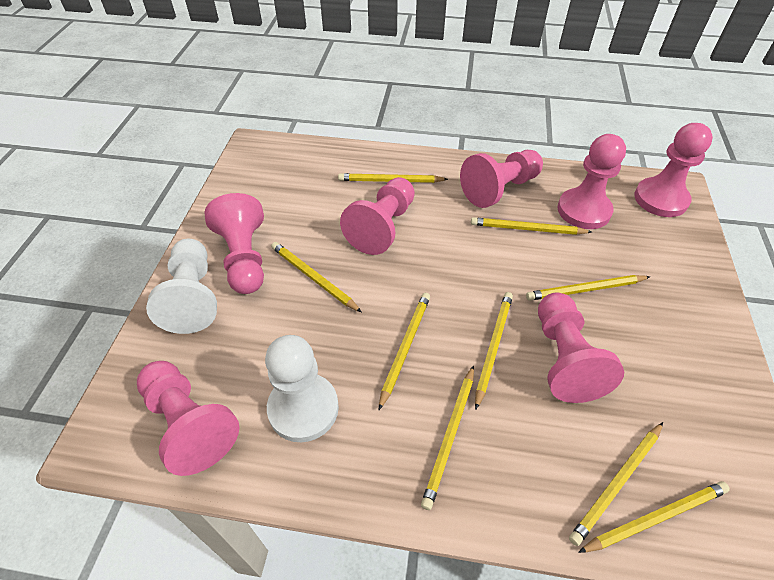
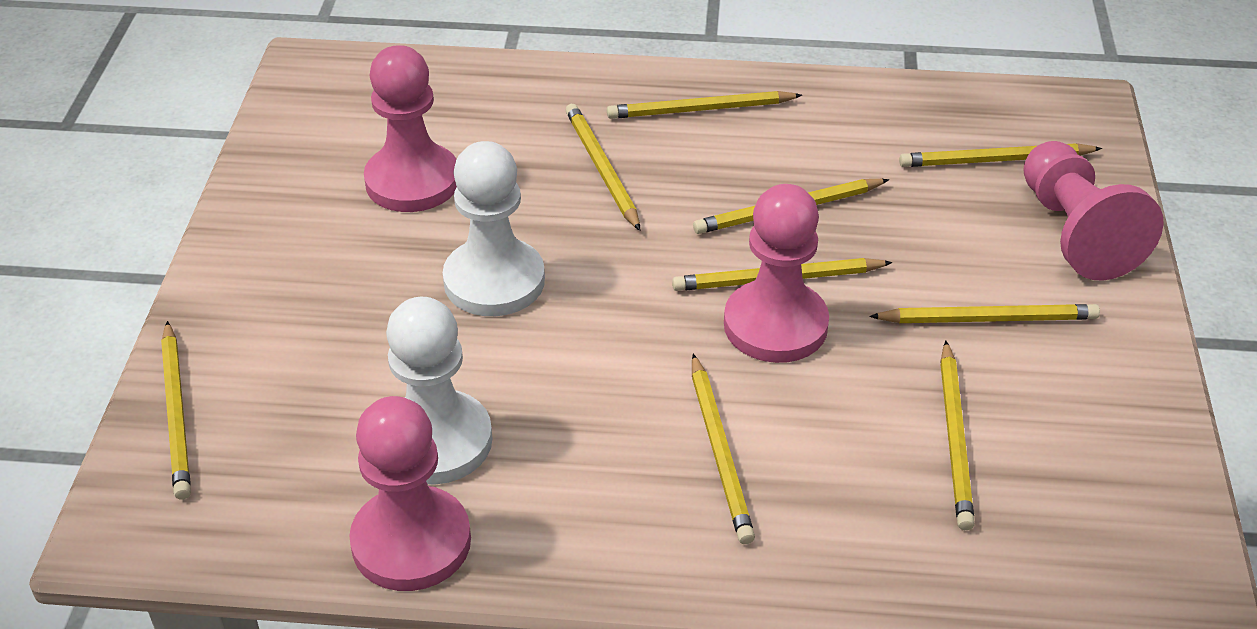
pink pawn: 7 -> 4

